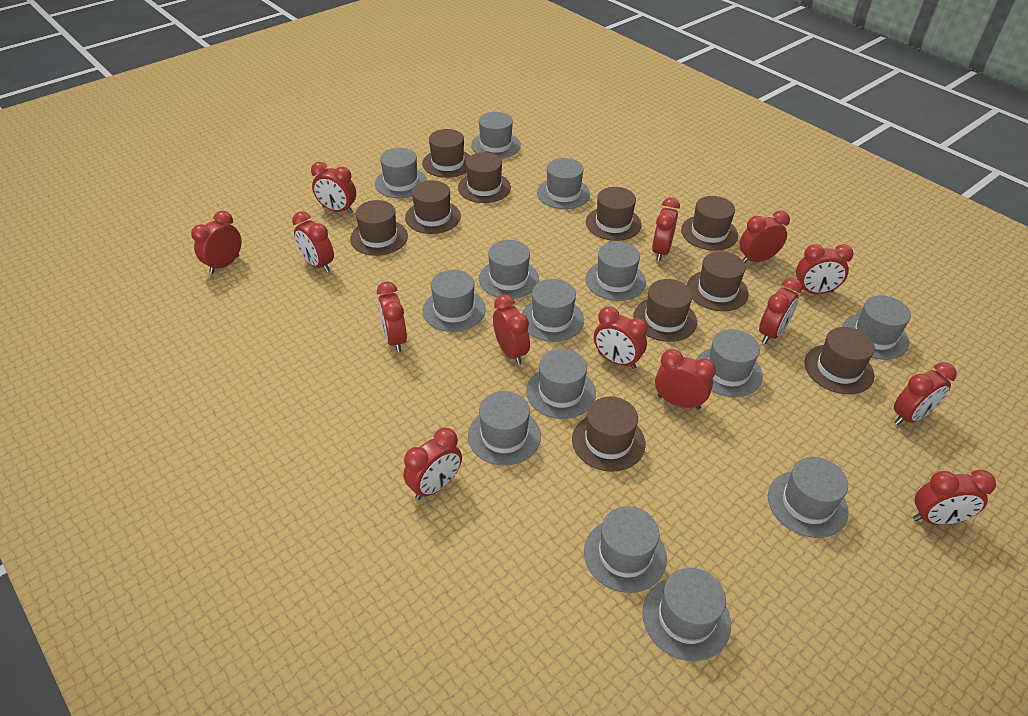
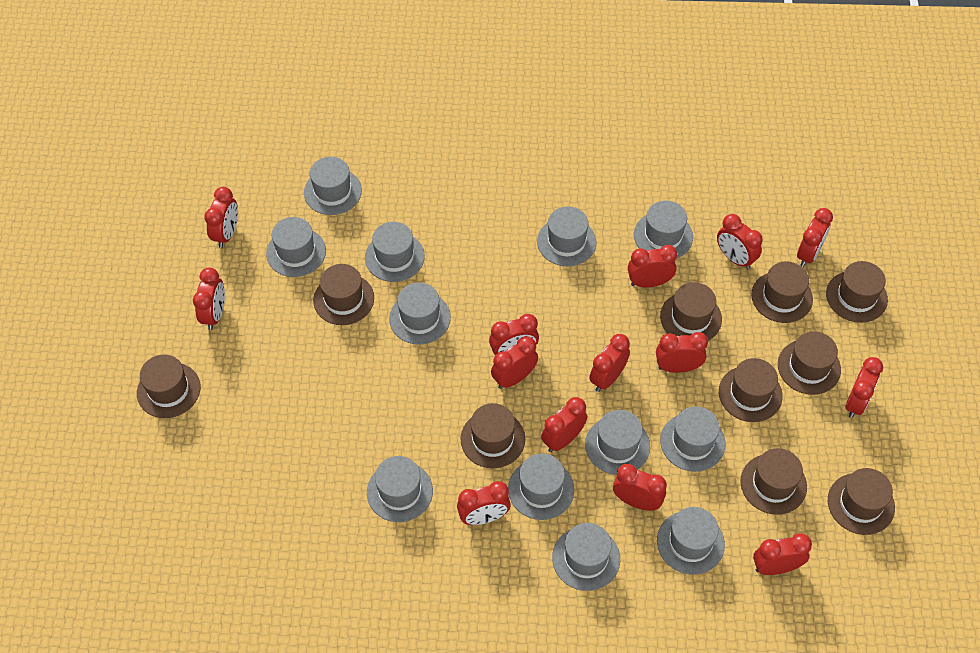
grey hat: 14 -> 12

